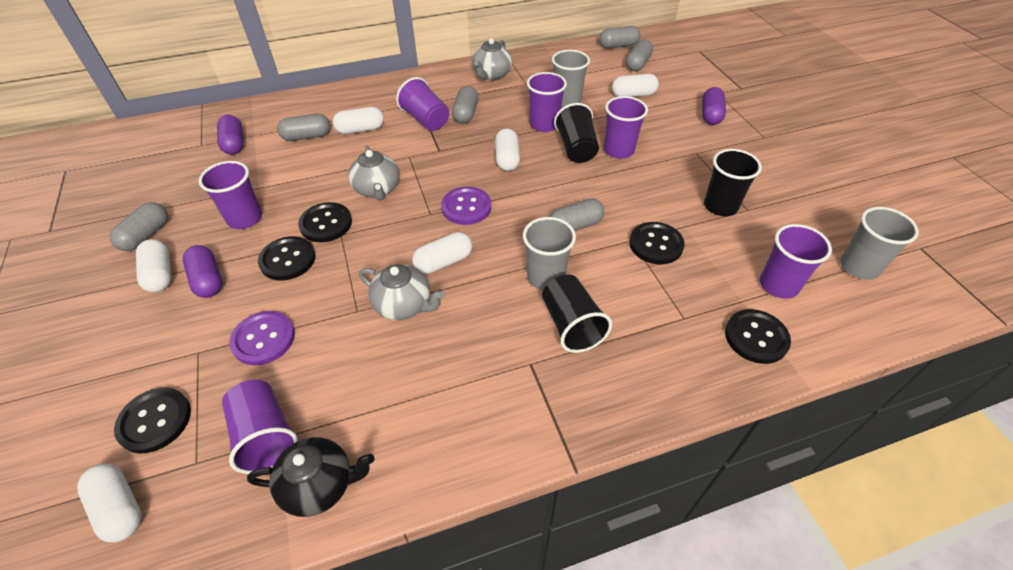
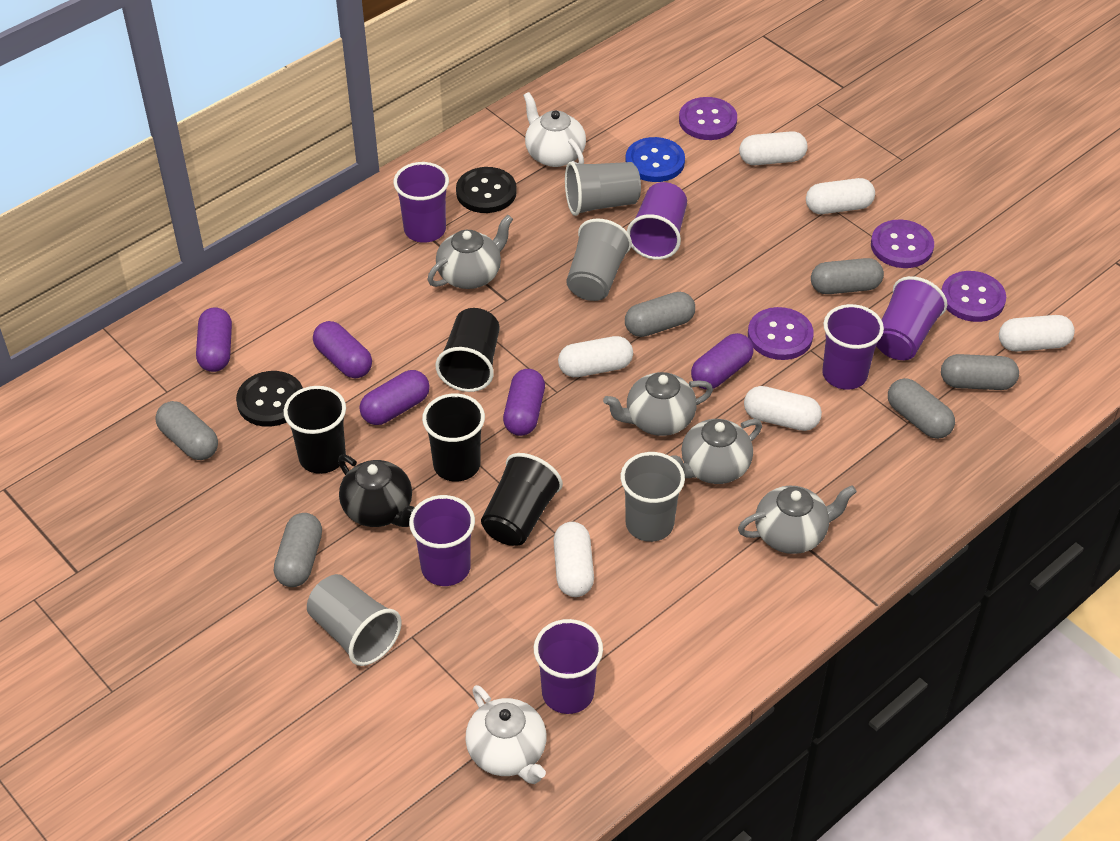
black button: 5 -> 2
black cup: 3 -> 4
blue button: 0 -> 1
grey cup: 3 -> 4
grey teapot: 3 -> 4
purple button: 2 -> 4
purple capsule: 3 -> 5
white teapot: 0 -> 2

